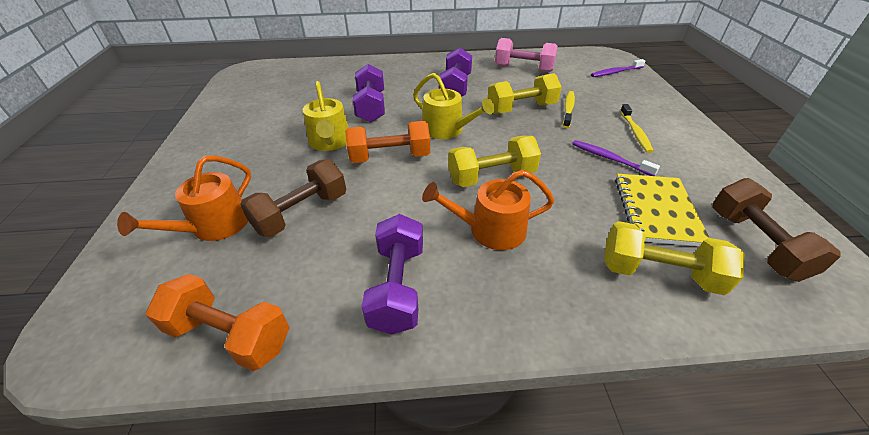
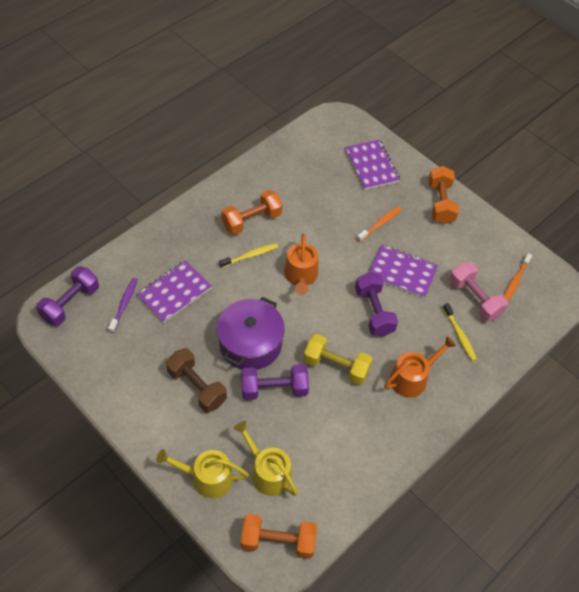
brown dumbbell: 2 -> 1
orange dumbbell: 2 -> 3
orange toothbrush: 0 -> 2
purple notebook: 0 -> 3
purple pot: 0 -> 1
purple toothbrush: 2 -> 1
yellow dumbbell: 3 -> 1
yellow notebook: 1 -> 0

